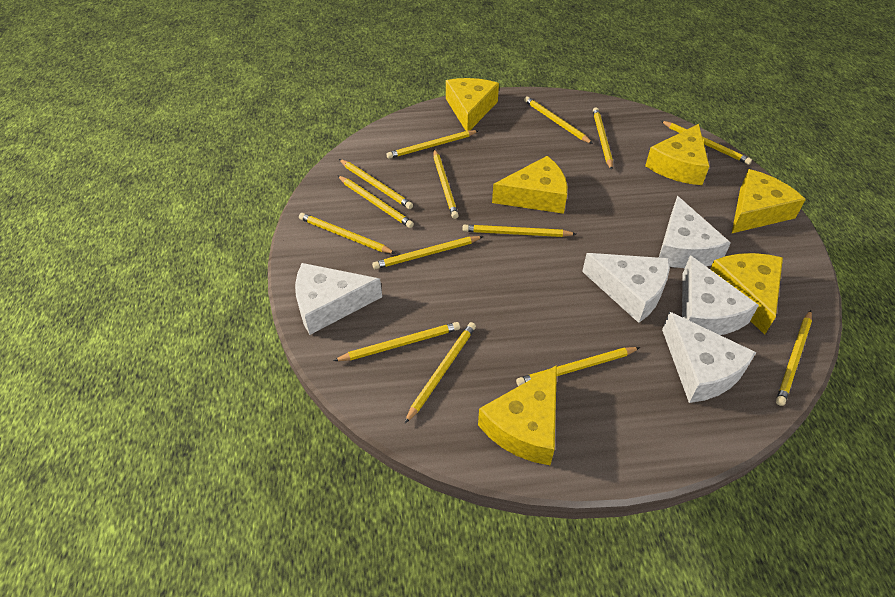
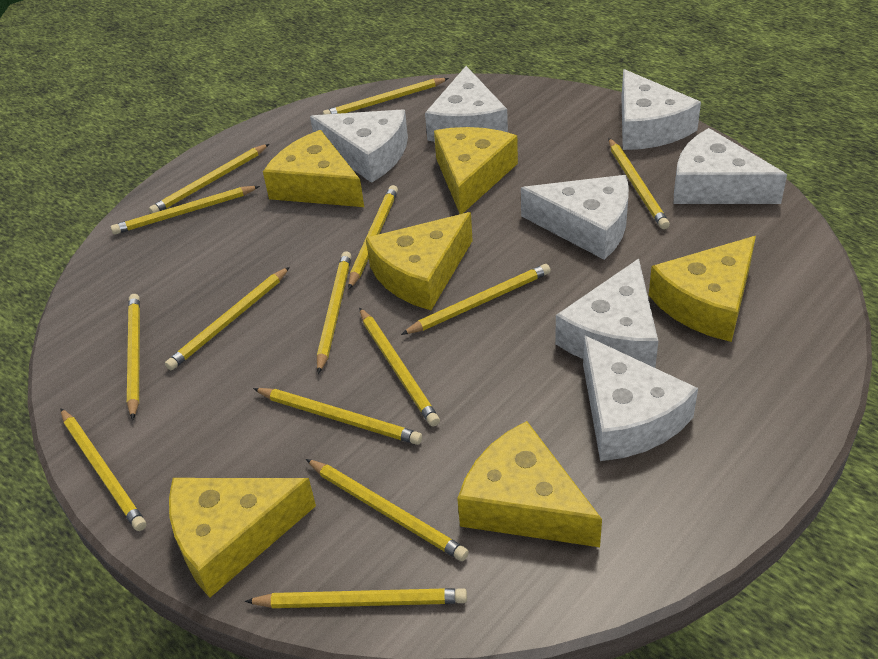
white cheese: 5 -> 7

